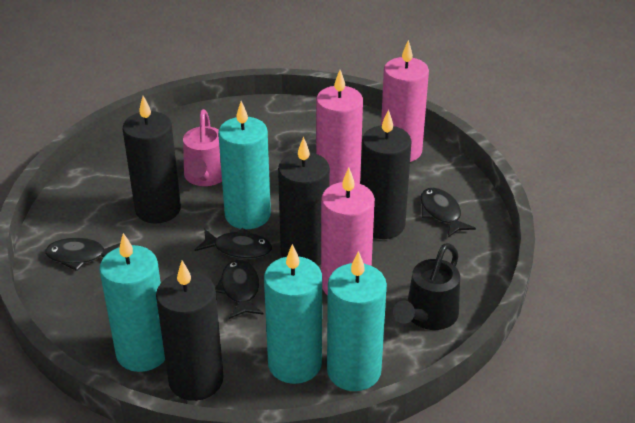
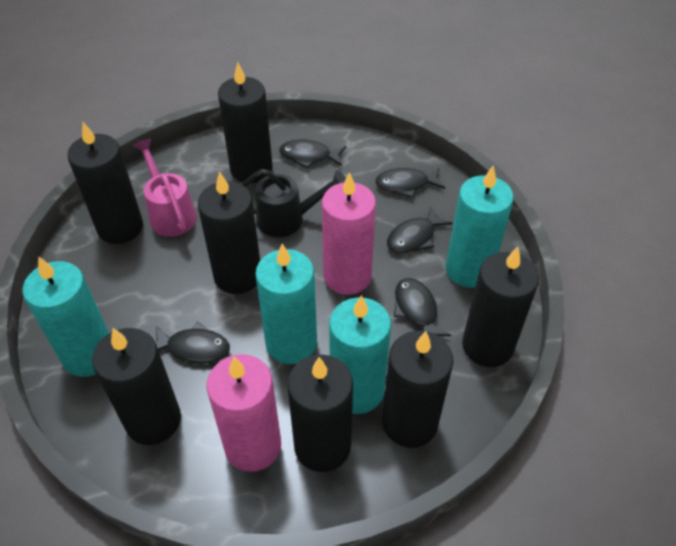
black candle: 4 -> 7
black fish: 4 -> 5
pink candle: 3 -> 2

